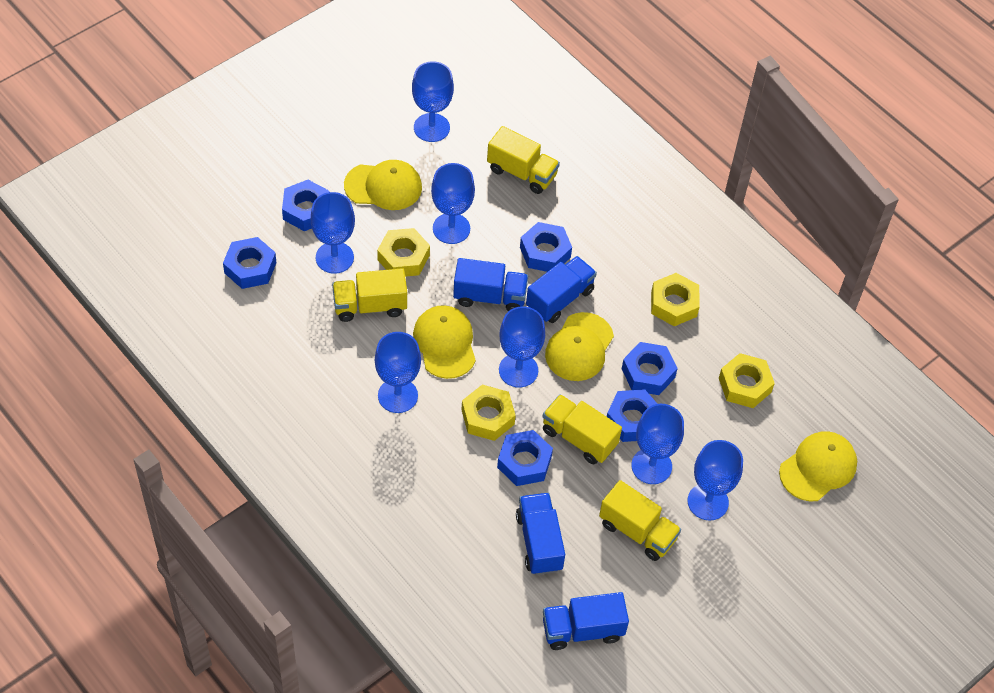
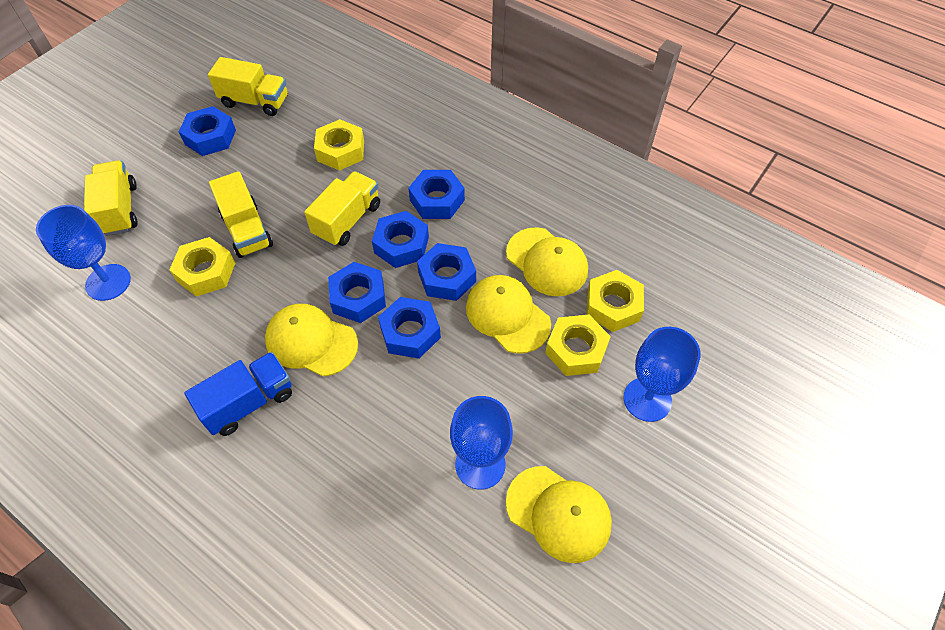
blue goblet: 7 -> 3
blue truck: 4 -> 1

